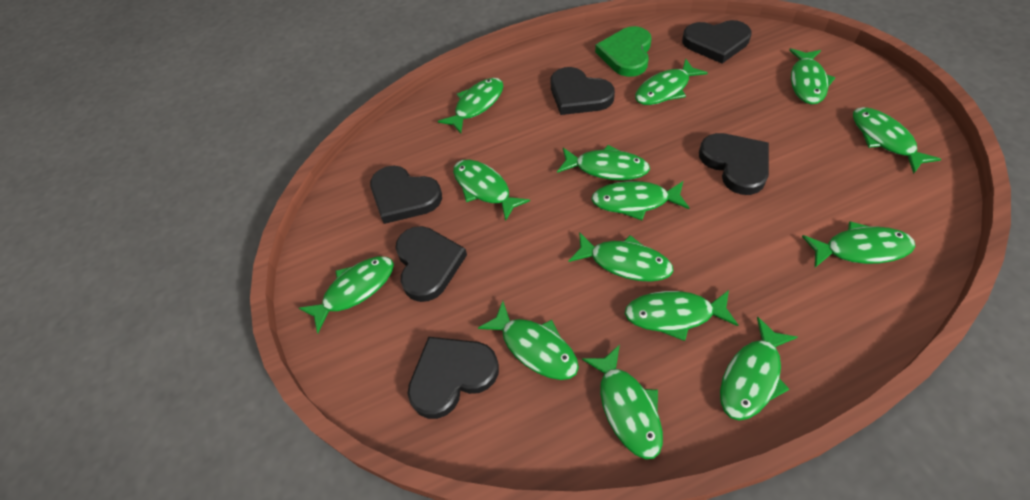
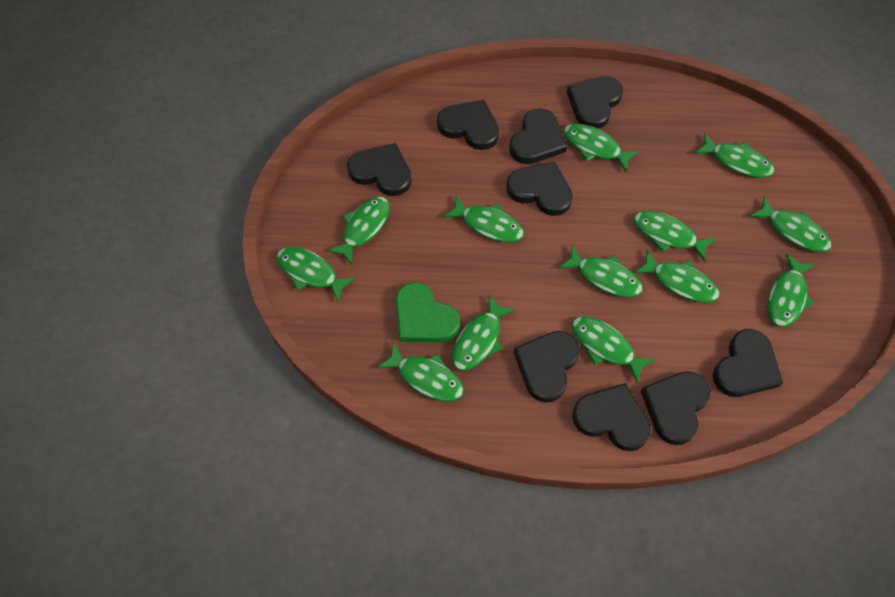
black heart: 6 -> 9
green fish: 14 -> 13

